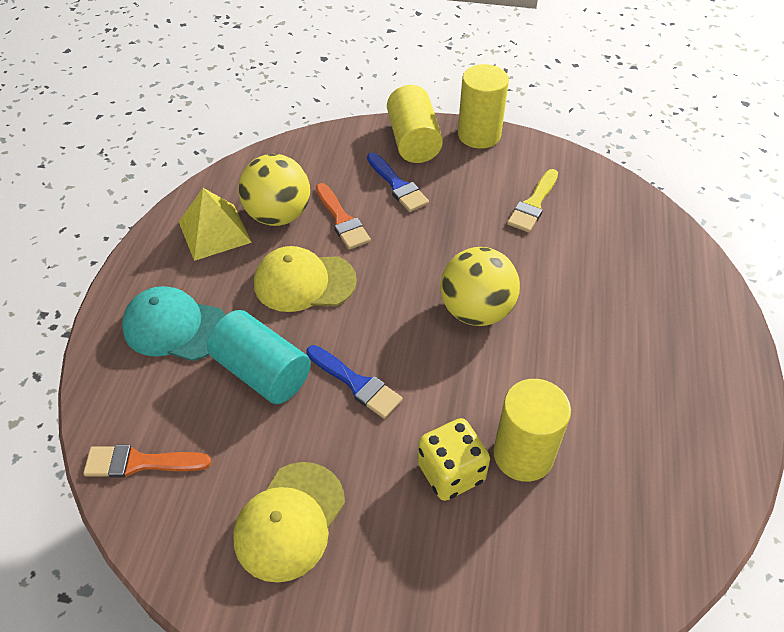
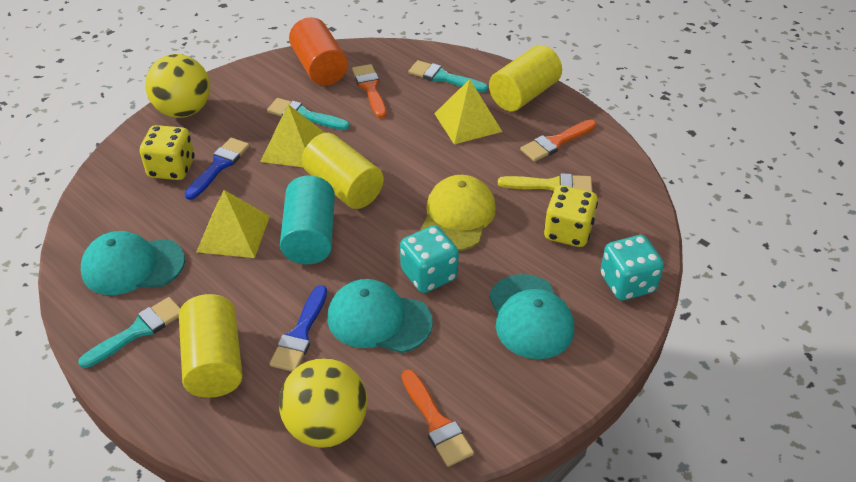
orange brush: 2 -> 3
orange cylinder: 0 -> 1
turquoise brush: 0 -> 3
turquoise cap: 1 -> 3
turquoise dice: 0 -> 2
yellow cap: 2 -> 1
yellow dice: 1 -> 2
yellow pyramid: 1 -> 3

